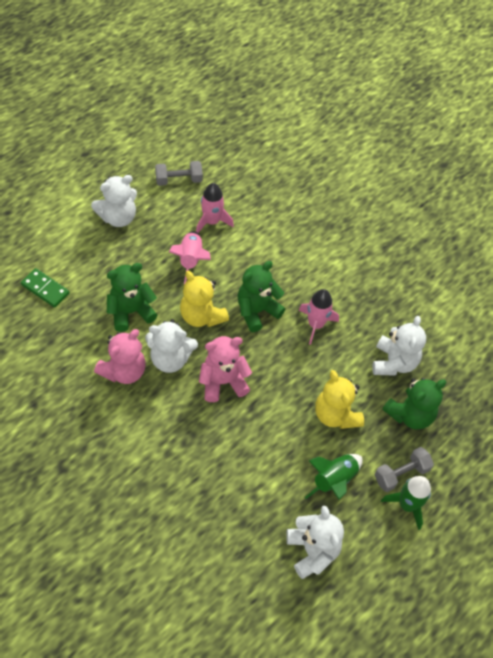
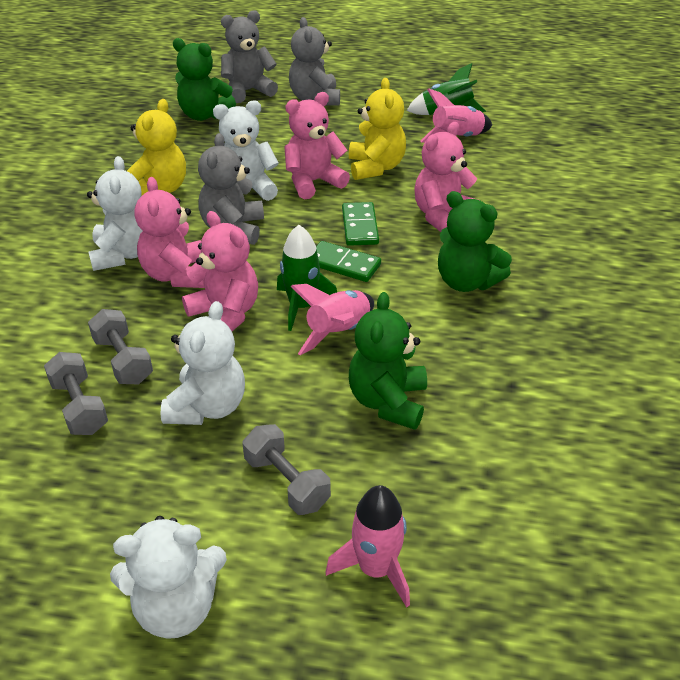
green domino: 1 -> 2
grey dumbbell: 2 -> 3
grey teddy bear: 0 -> 3
pink teddy bear: 2 -> 4

